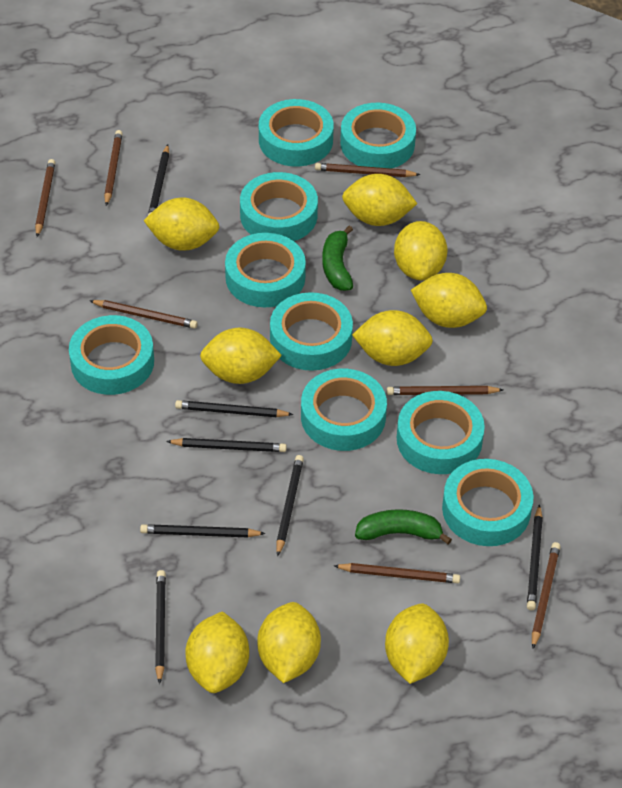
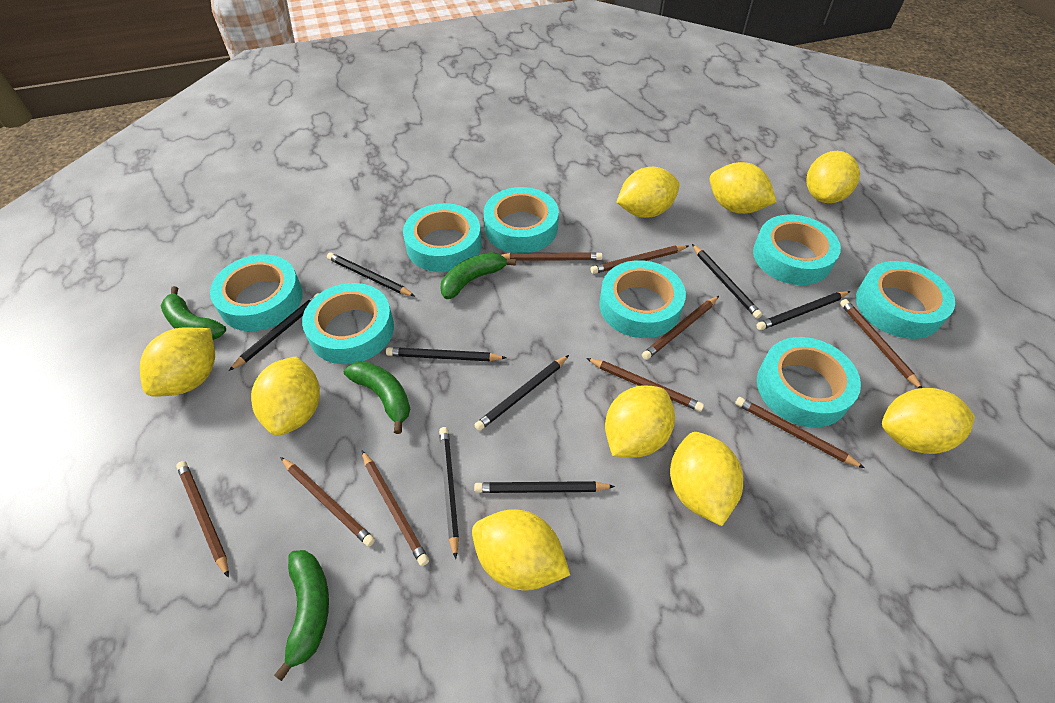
black pencil: 7 -> 8
brown pencil: 7 -> 9
green banana: 2 -> 4
turquoise tape: 9 -> 8

